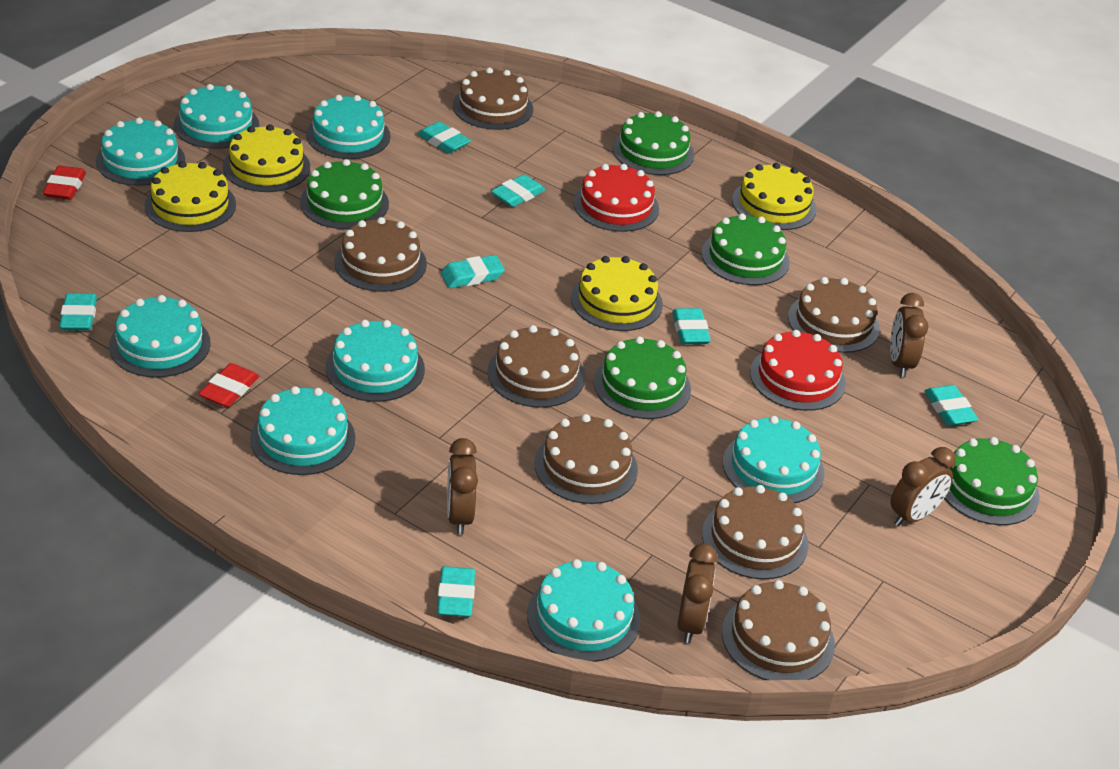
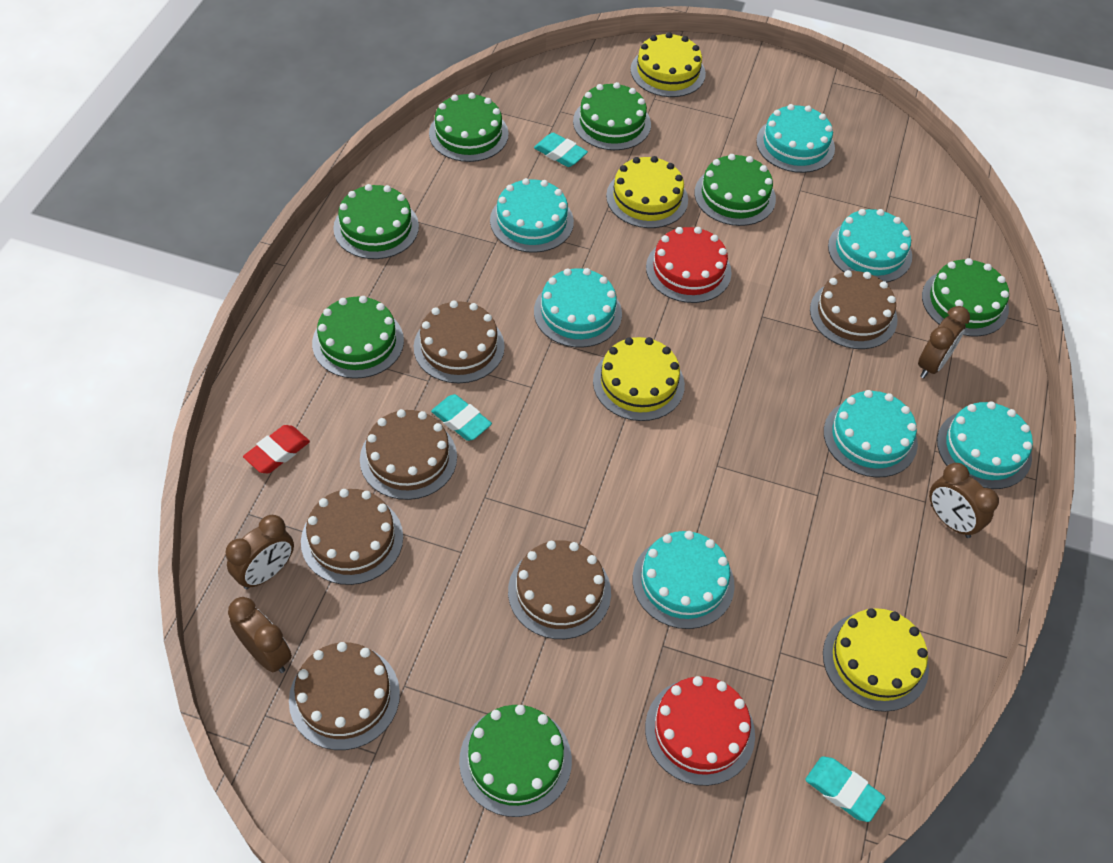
brown cake: 7 -> 6
green cake: 5 -> 7
red eraser: 2 -> 1
turquoise cake: 8 -> 7
turquoise eraser: 7 -> 3

